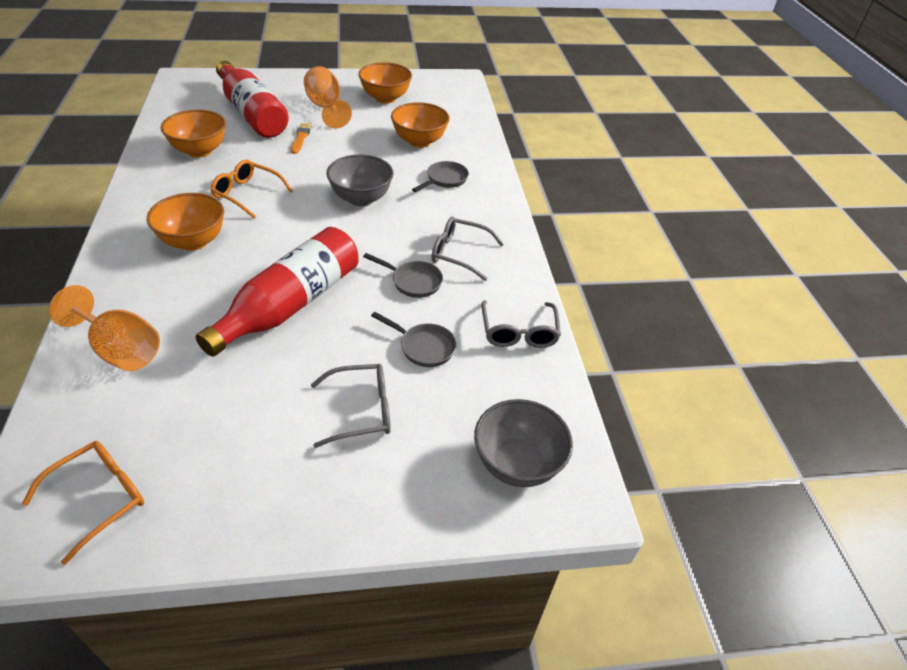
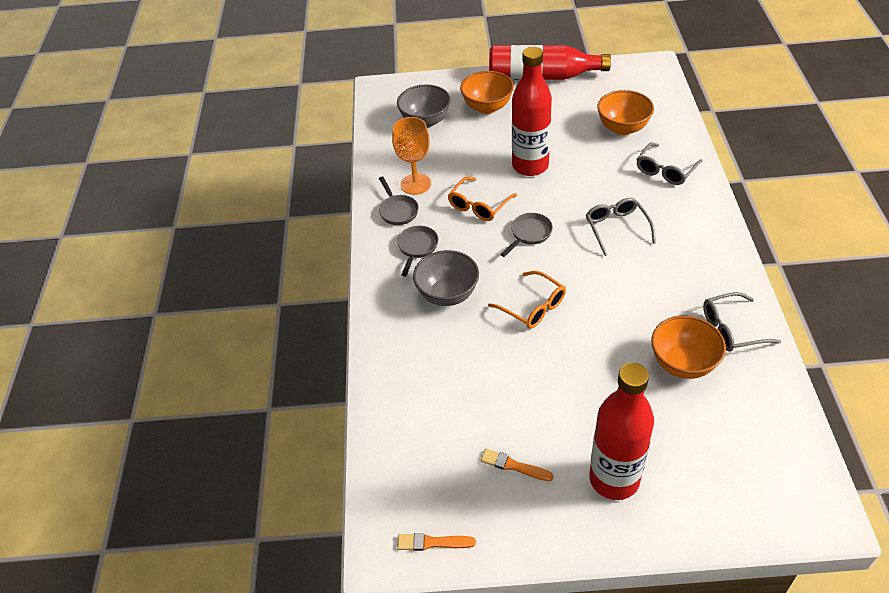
orange bowl: 4 -> 3
orange brush: 1 -> 2
orange goblet: 2 -> 1
red bottle: 2 -> 3

